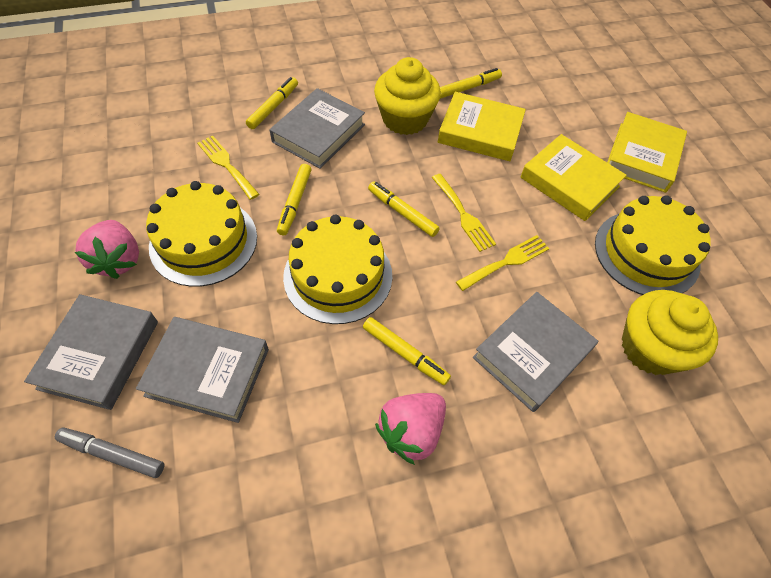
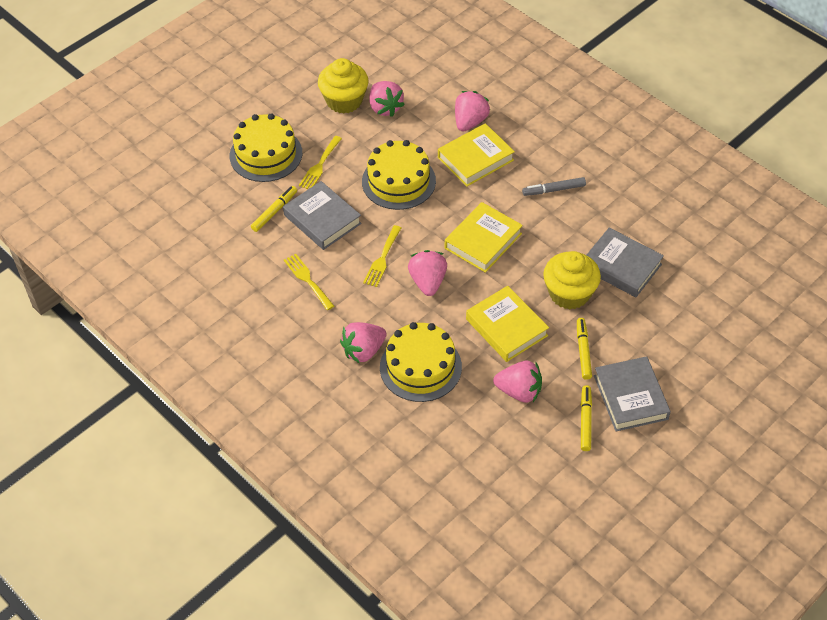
grey book: 4 -> 3
pink strawberry: 2 -> 5
yellow marker: 5 -> 3

